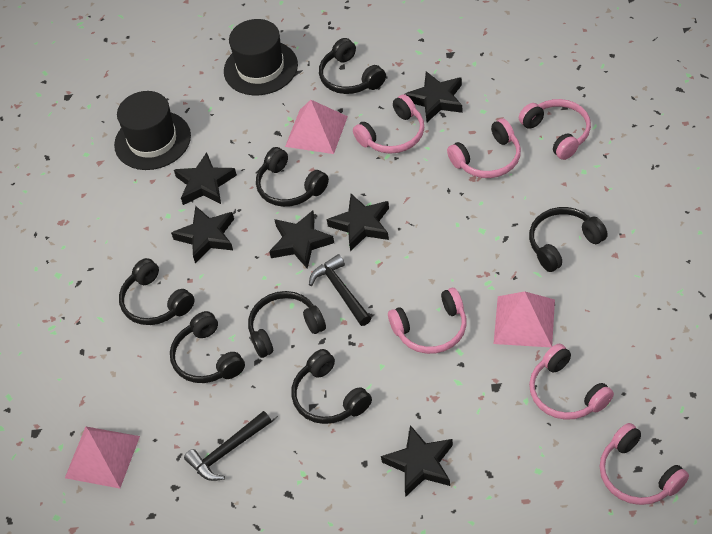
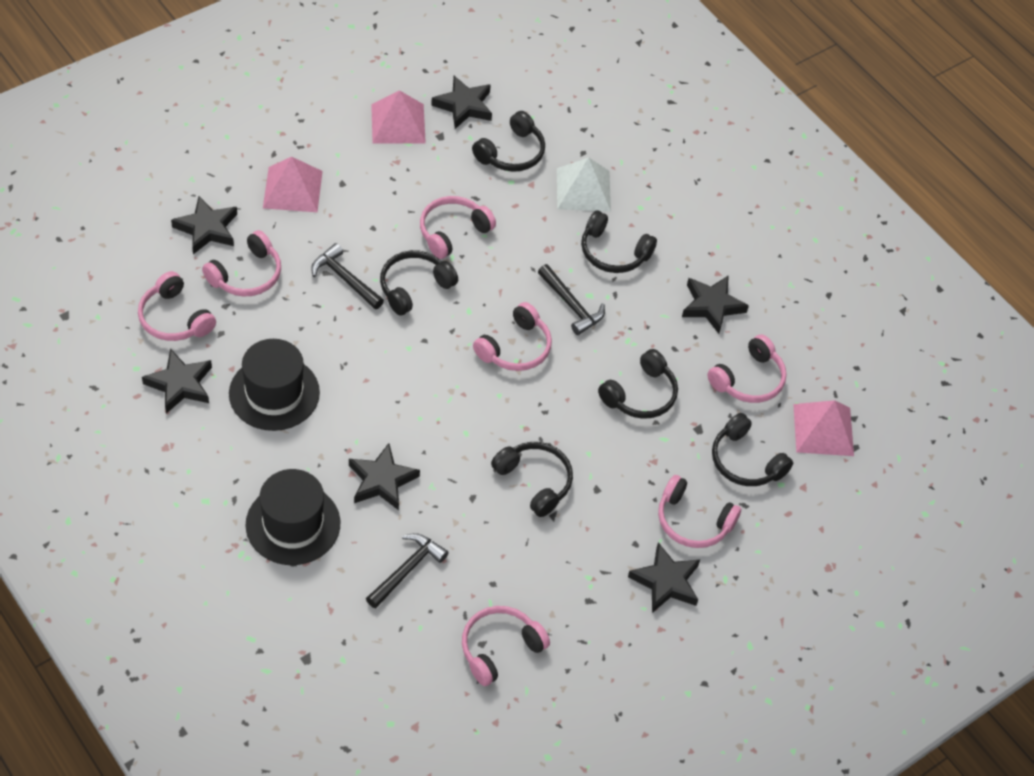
black hammer: 2 -> 3
black headphones: 7 -> 6
pink headphones: 6 -> 7
white pyramid: 0 -> 1

